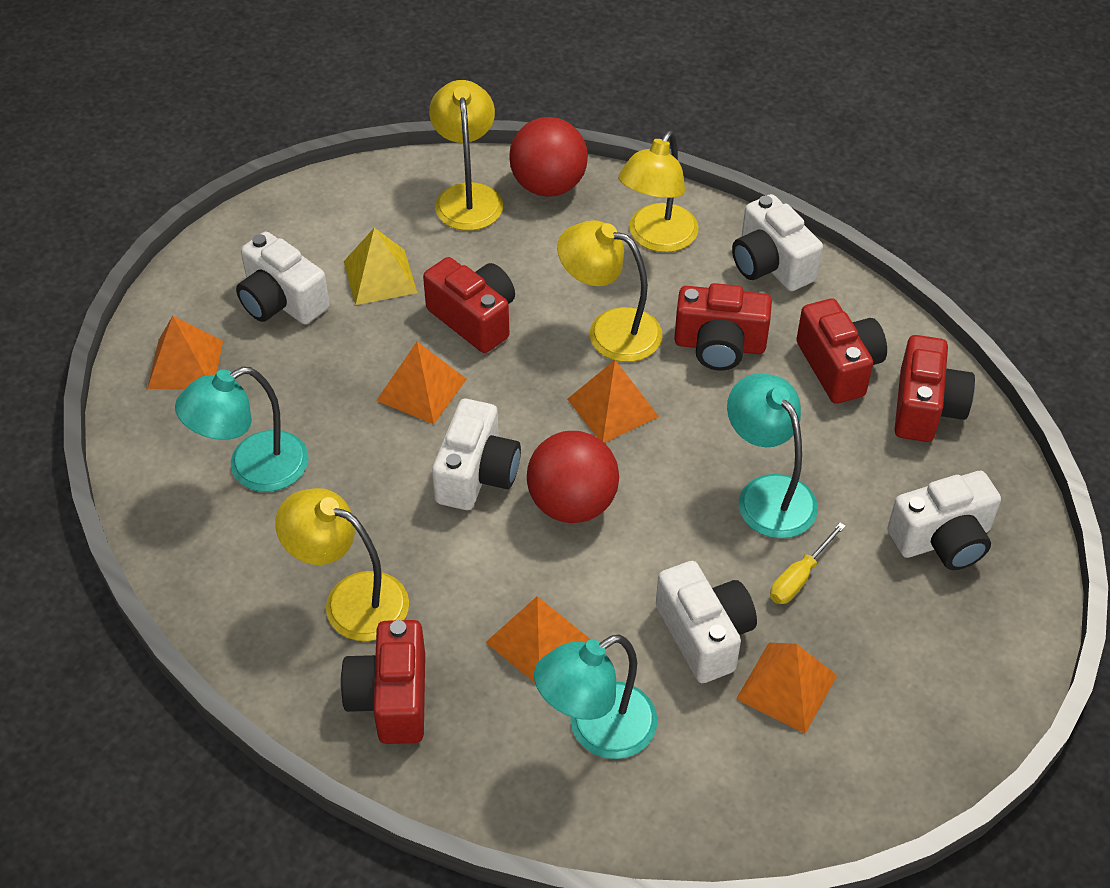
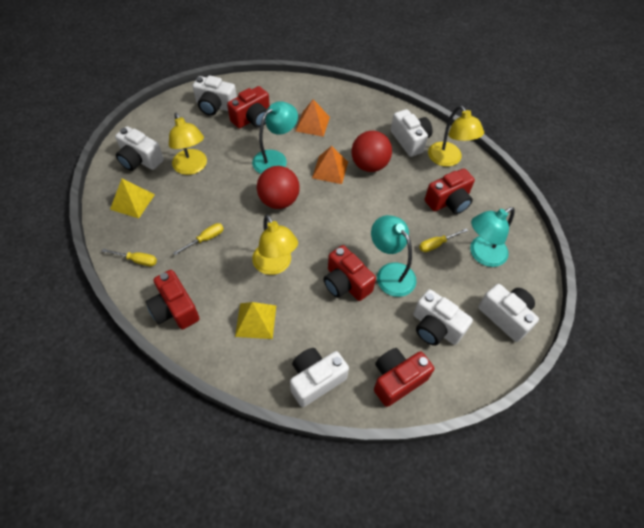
orange pyramid: 5 -> 2
white camera: 5 -> 6
yellow lamp: 4 -> 3
yellow pyramid: 1 -> 2
yellow screwdriver: 1 -> 3

